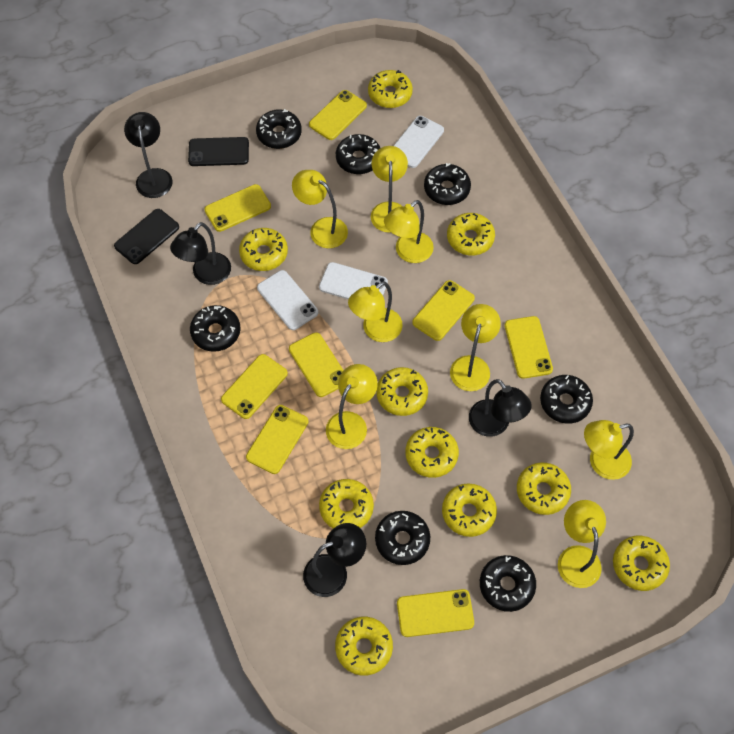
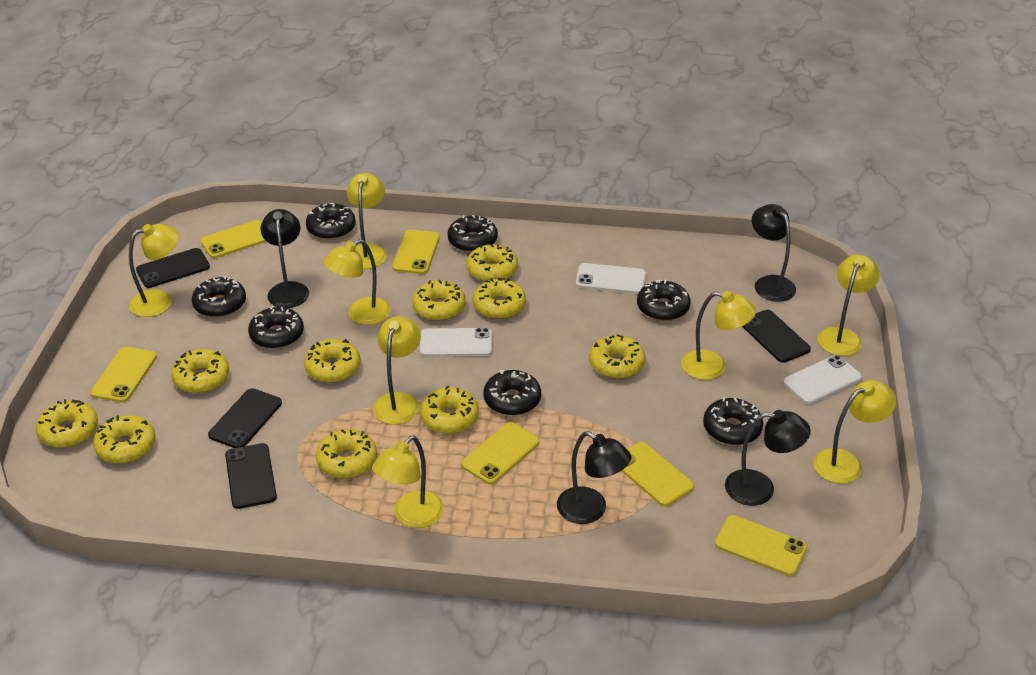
black phone: 2 -> 4
yellow phone: 8 -> 6

